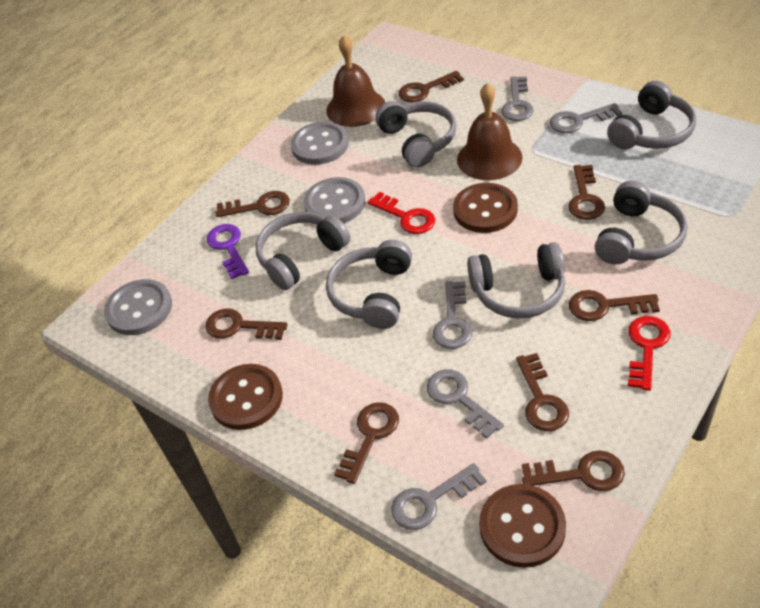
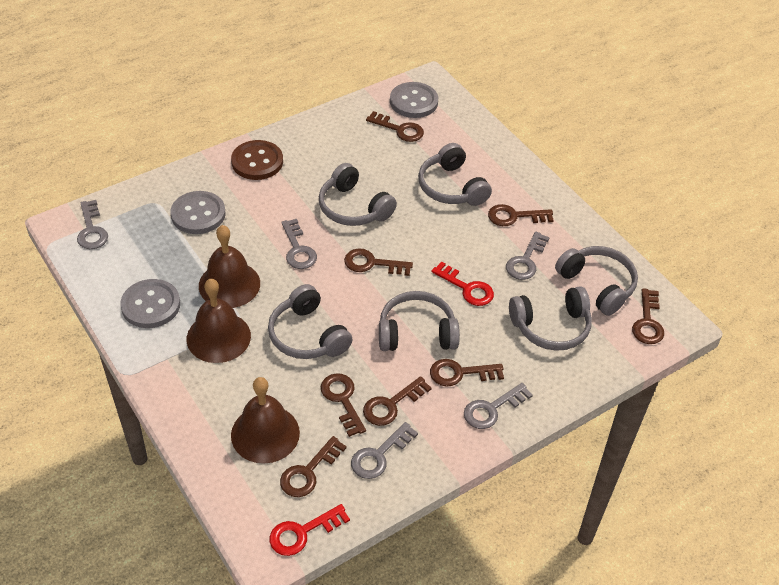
brown bell: 2 -> 3
brown button: 3 -> 1
purple key: 1 -> 0

